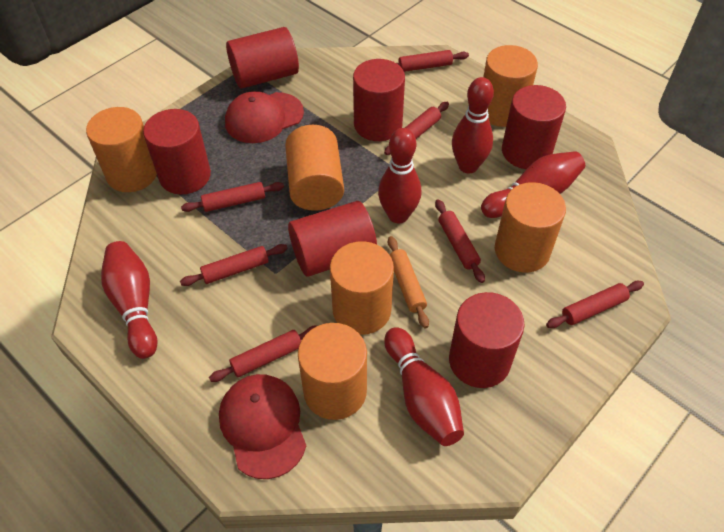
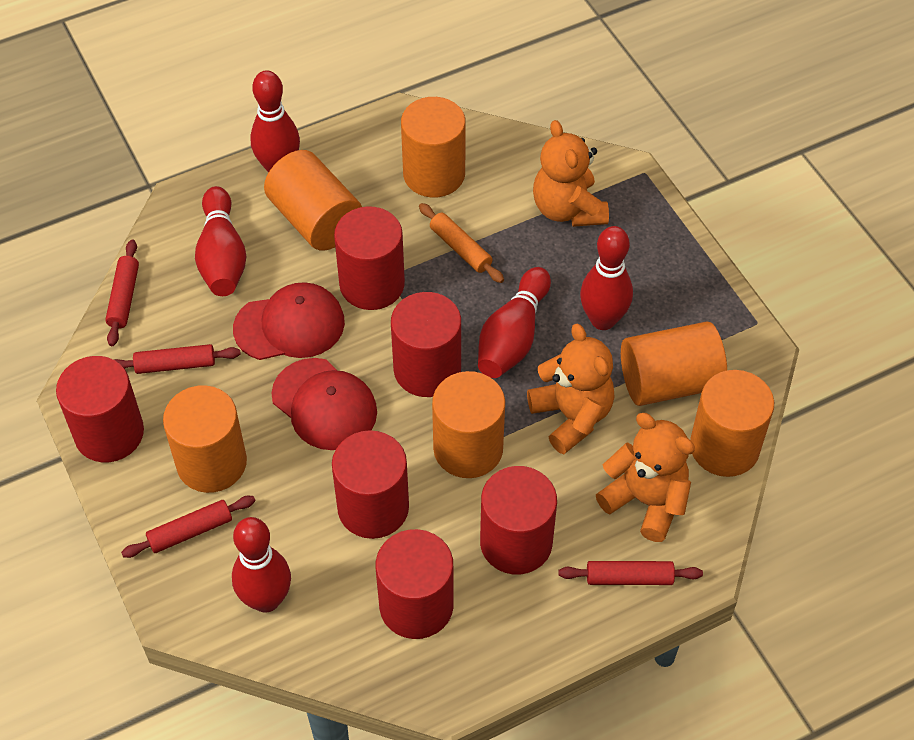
orange teddy bear: 0 -> 3
red rolling pin: 7 -> 4

